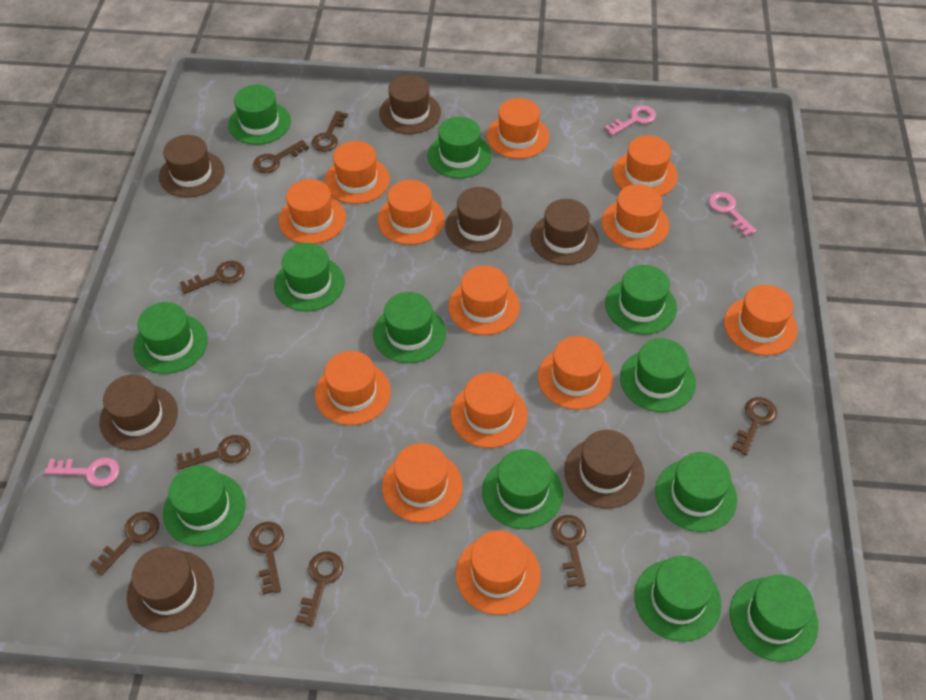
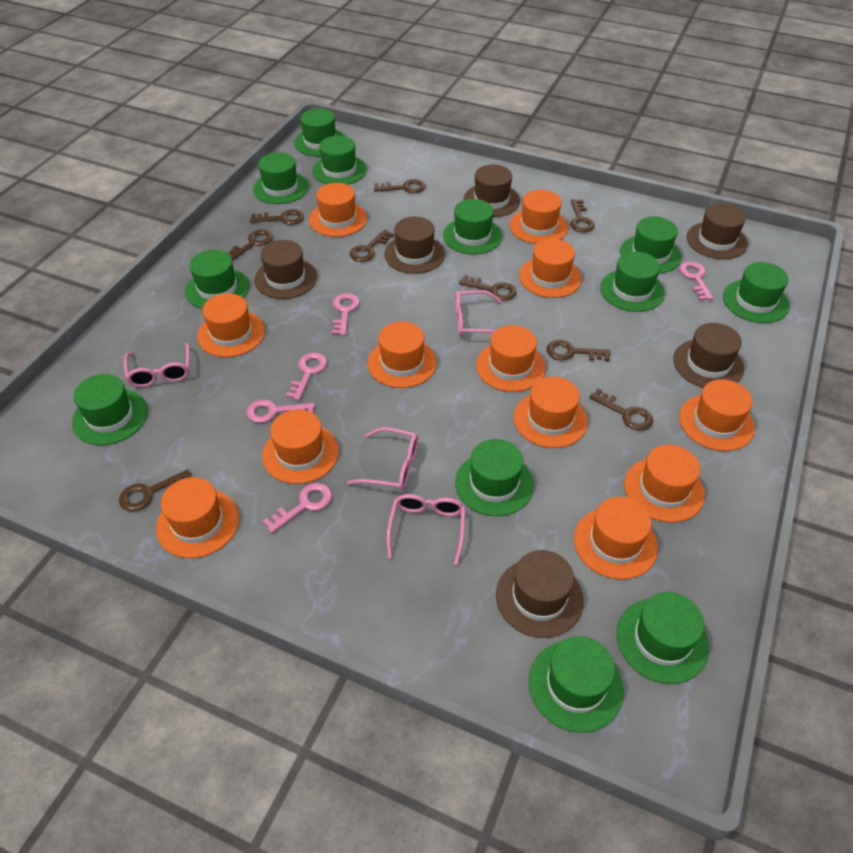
brown hat: 7 -> 6
orange hat: 13 -> 12
pink glasses: 0 -> 4
pink key: 3 -> 5

